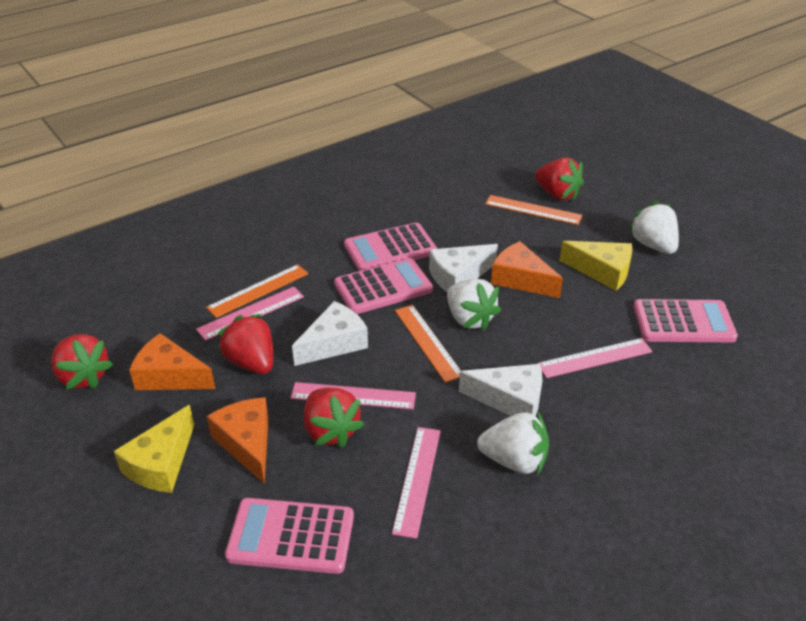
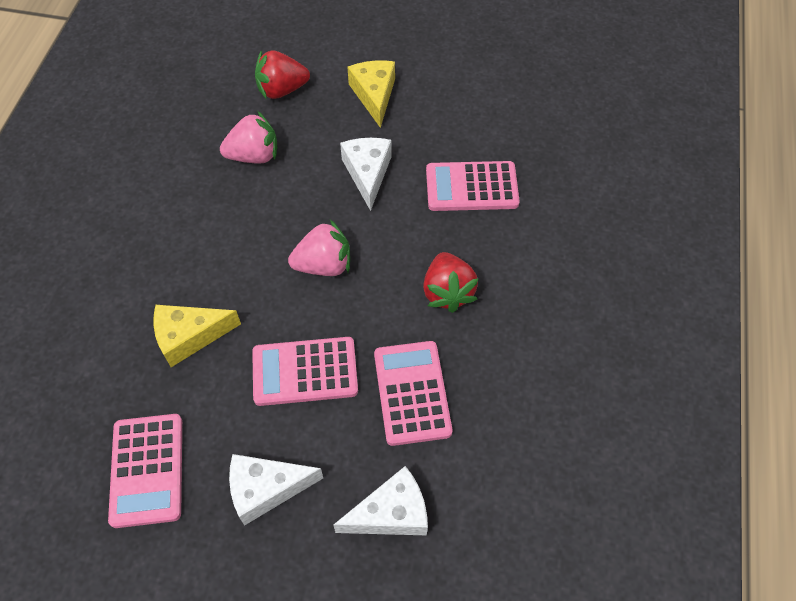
orange cheese: 3 -> 0
orange ruler: 3 -> 0
pink ruler: 4 -> 0
pink strawberry: 0 -> 2
red strawberry: 4 -> 2
white strawberry: 3 -> 0

